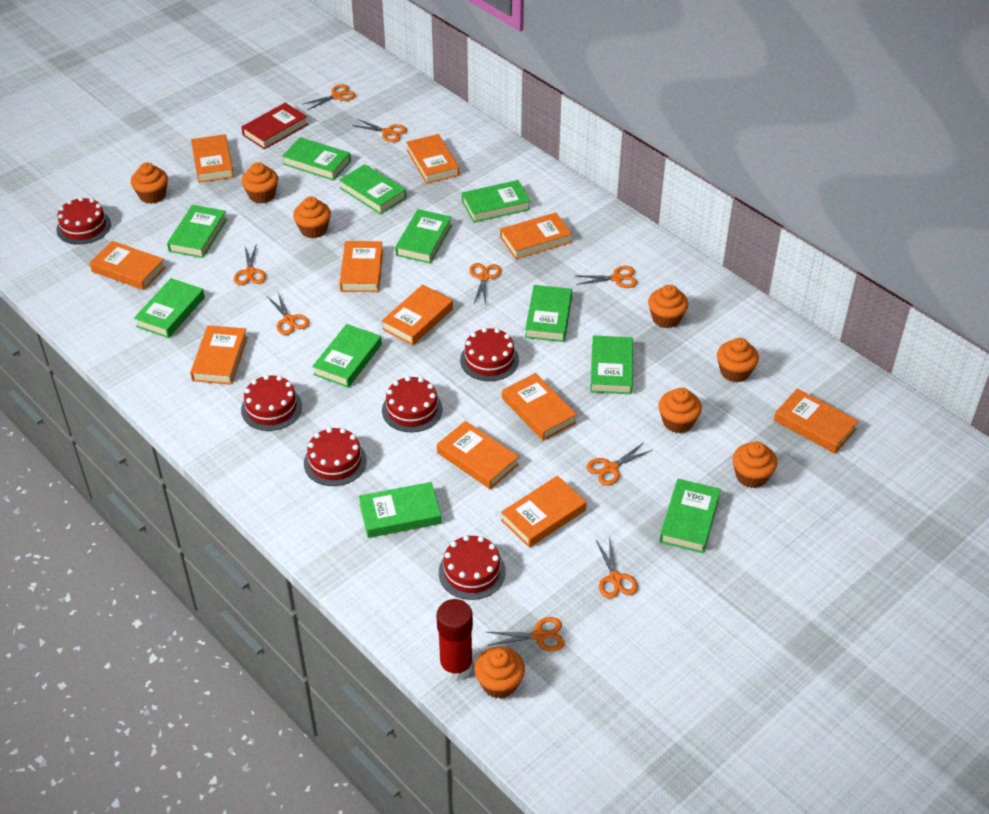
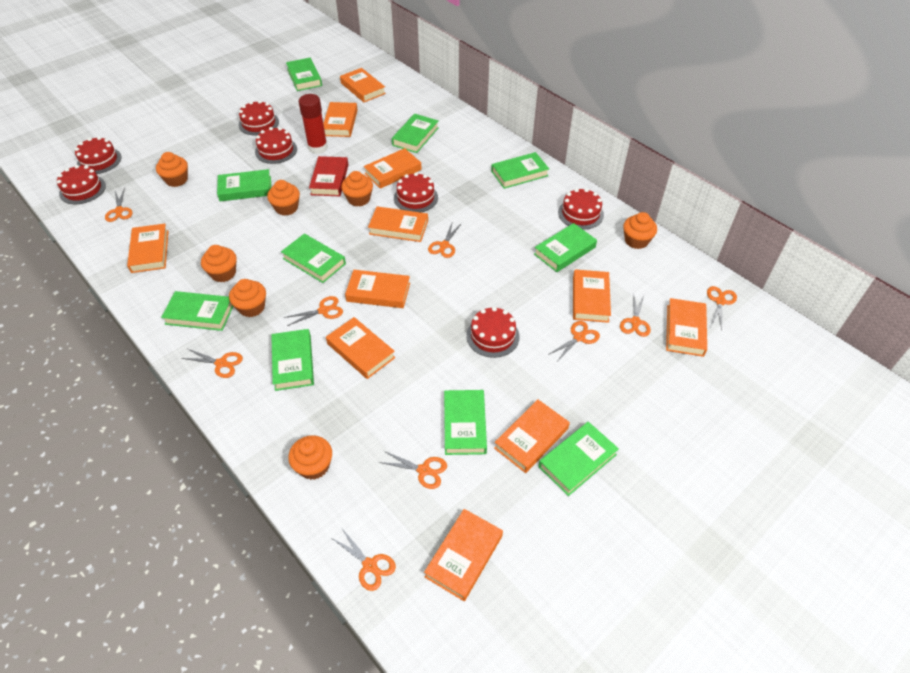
green book: 11 -> 10
orange cupcake: 8 -> 7
red cake: 6 -> 7

